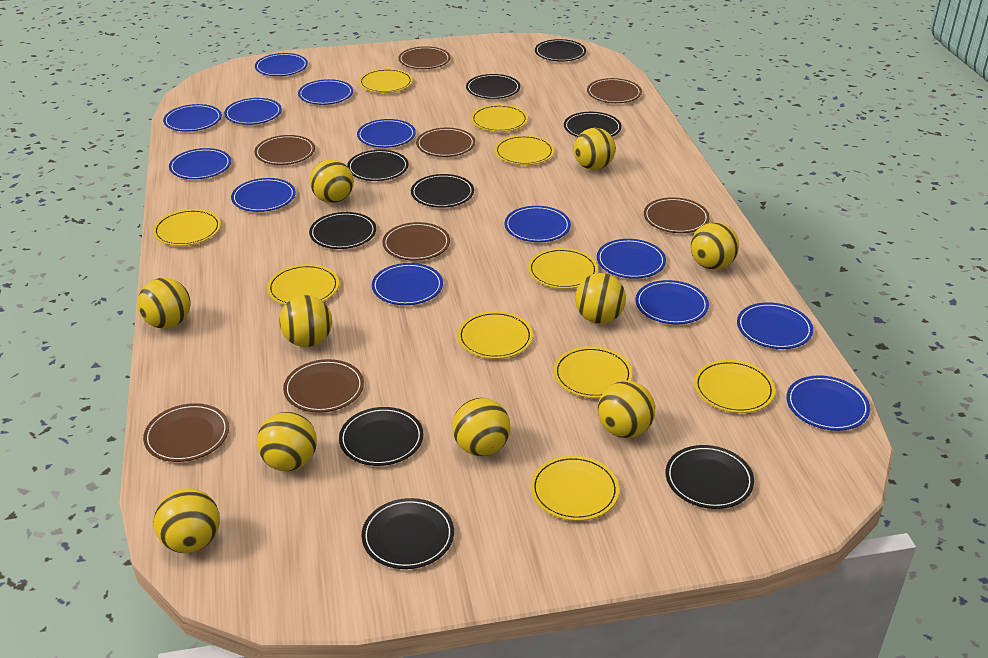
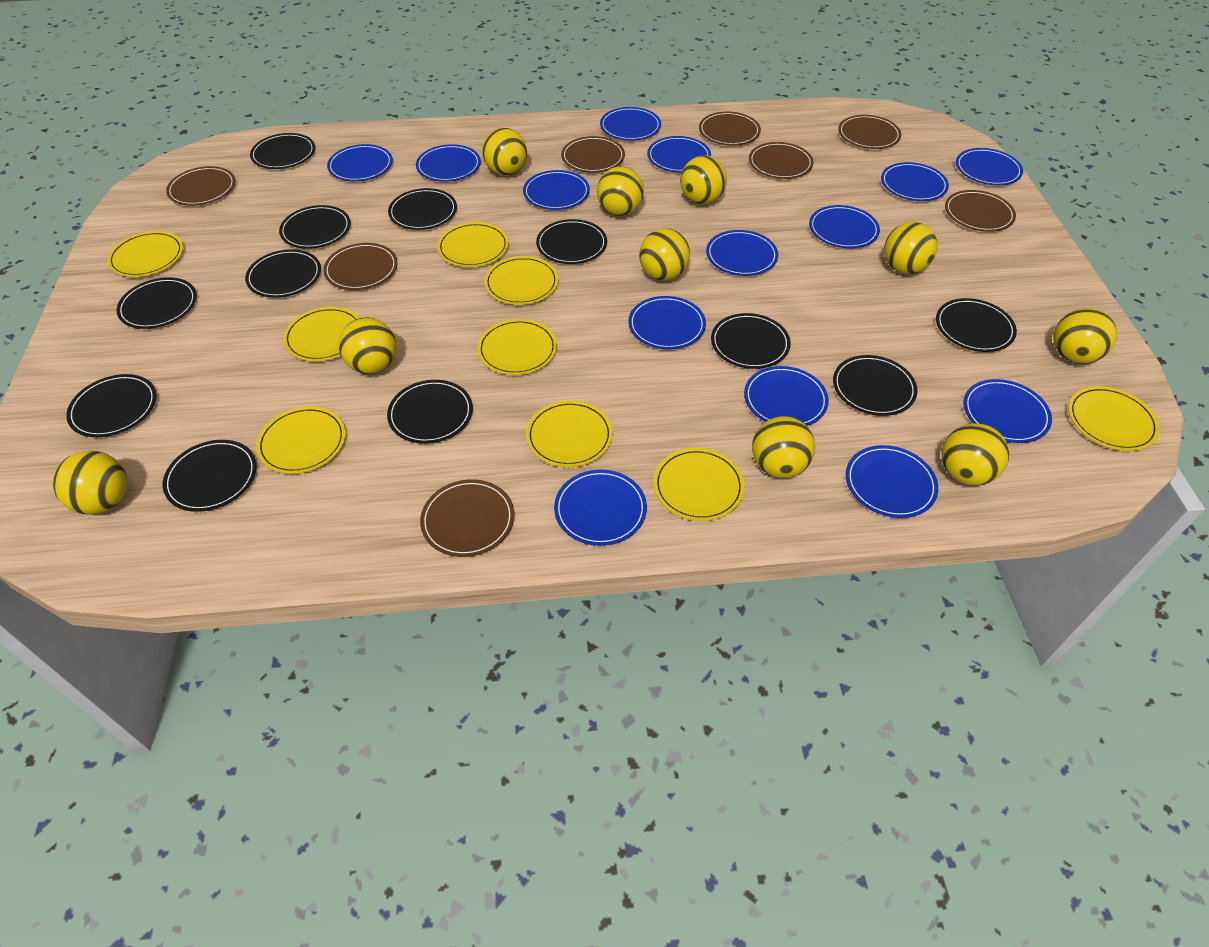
black plate: 9 -> 12
blue plate: 13 -> 14
yellow plate: 10 -> 9

